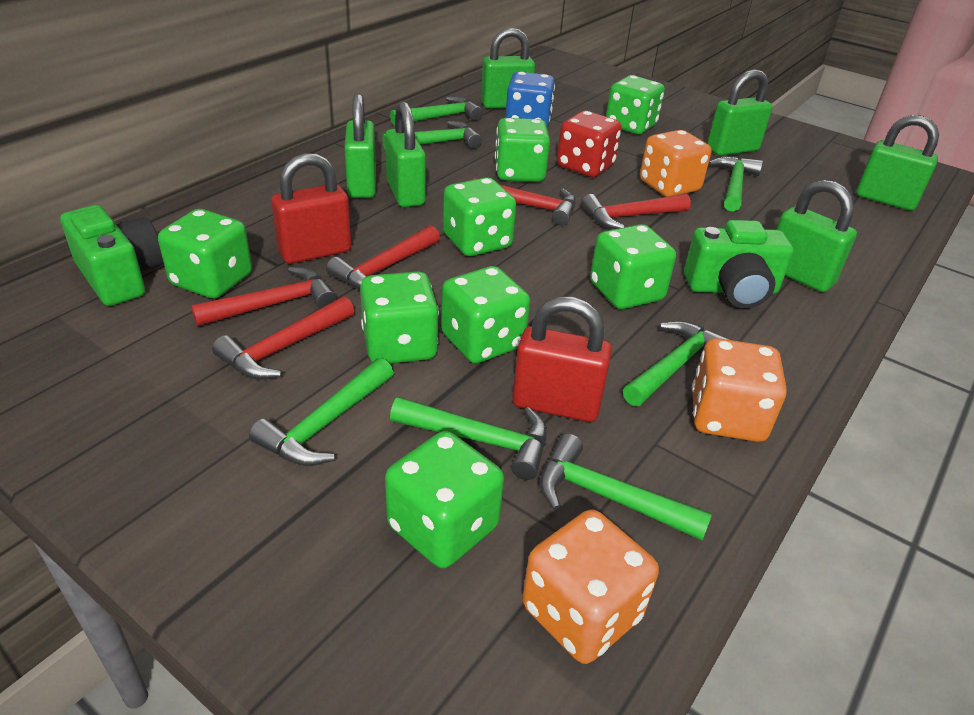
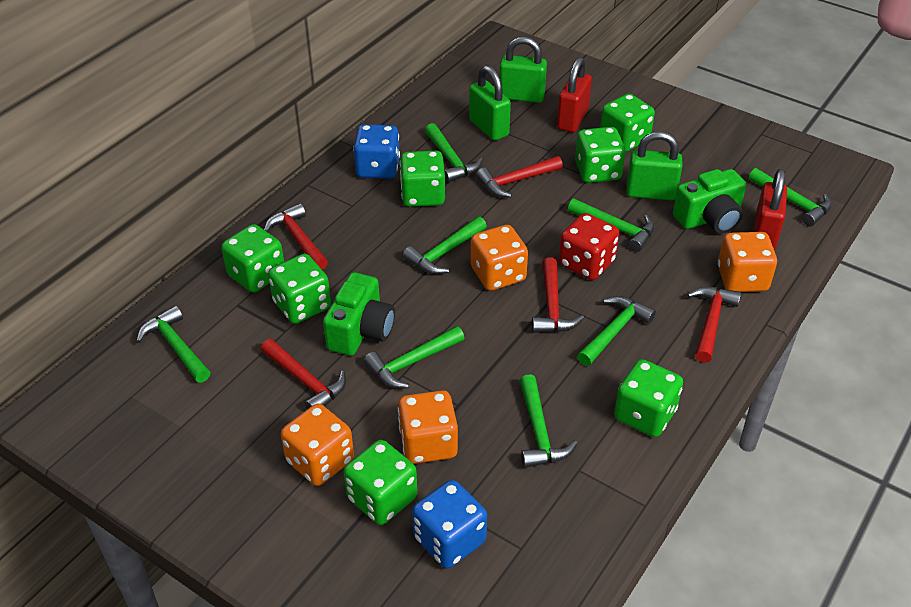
blue dice: 1 -> 2
green dice: 8 -> 7
green hammer: 7 -> 8
green padlock: 6 -> 3
orange dice: 3 -> 4

